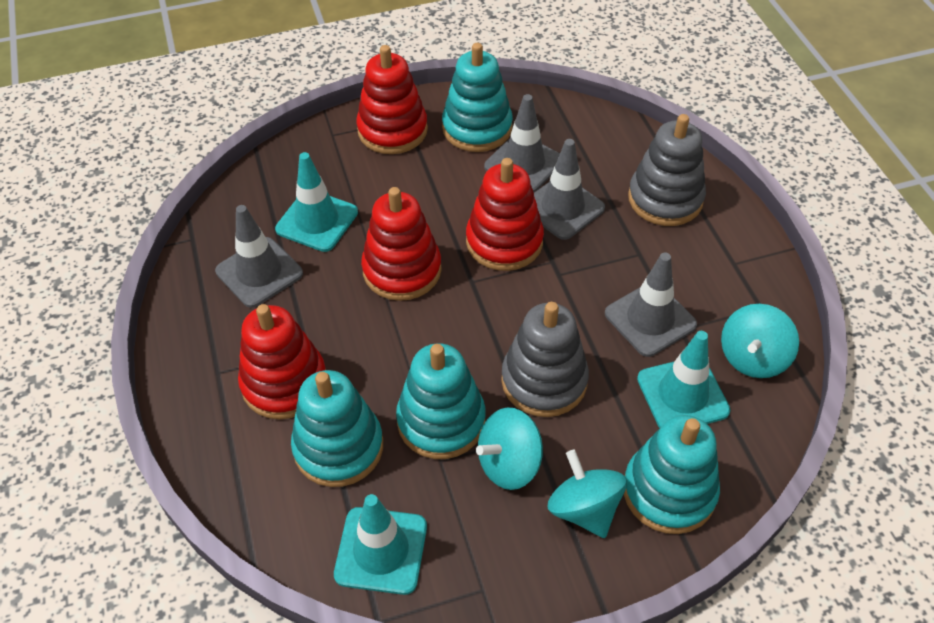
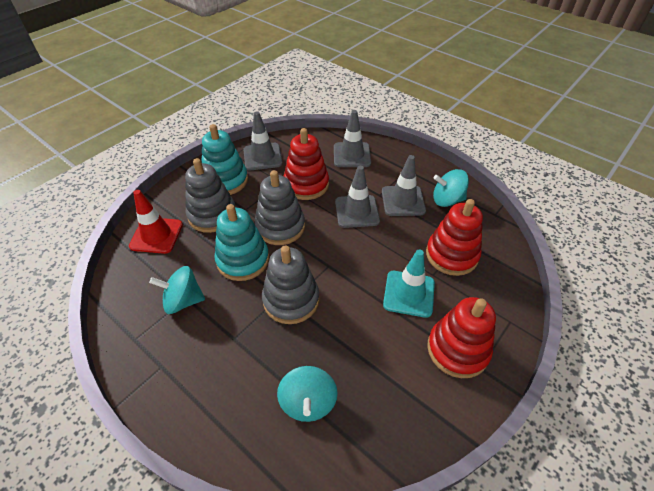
grey stacking toy: 2 -> 3
red stacking toy: 4 -> 3
red traffic cone: 0 -> 1
turquoise stacking toy: 4 -> 2
turquoise traffic cone: 3 -> 1

